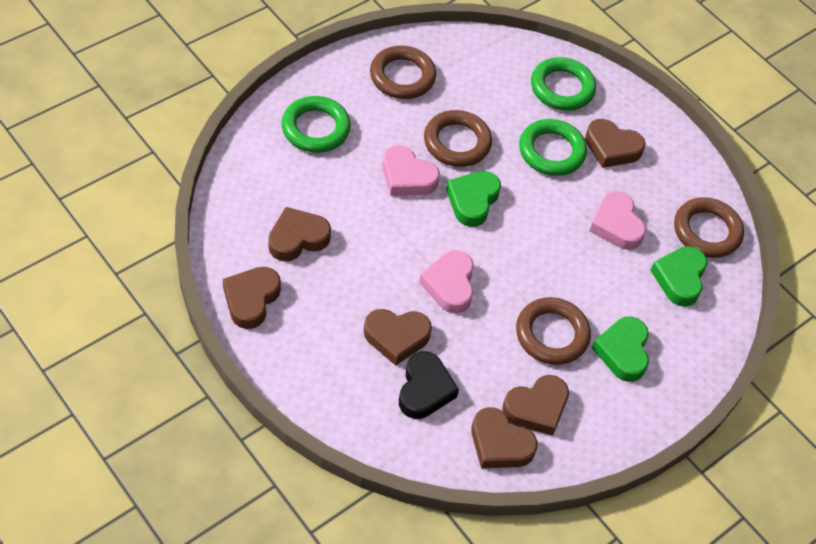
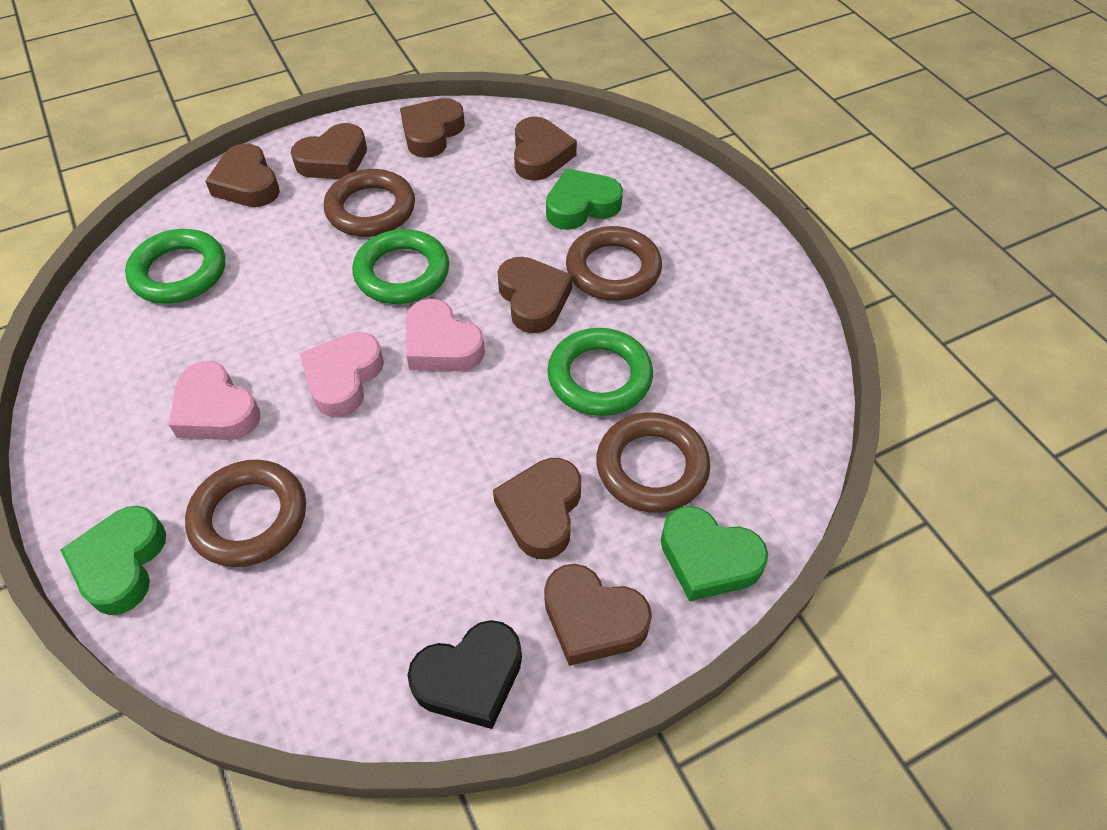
brown heart: 6 -> 7

